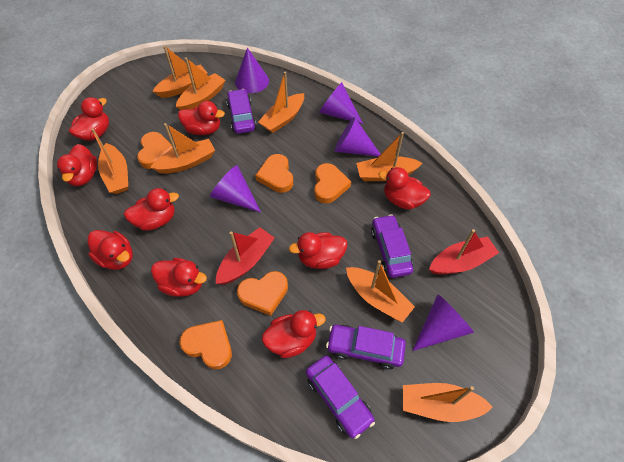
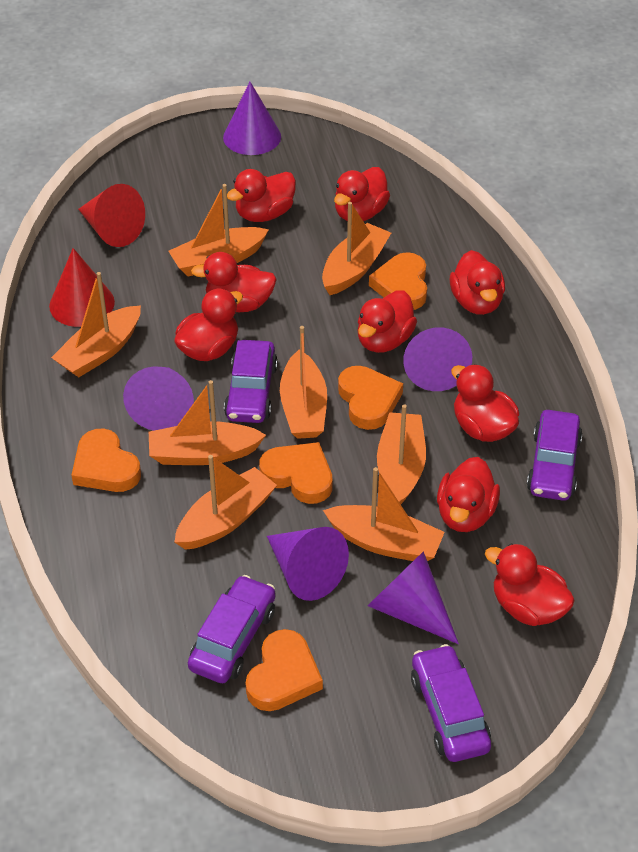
red boat: 2 -> 0
red cone: 0 -> 2

